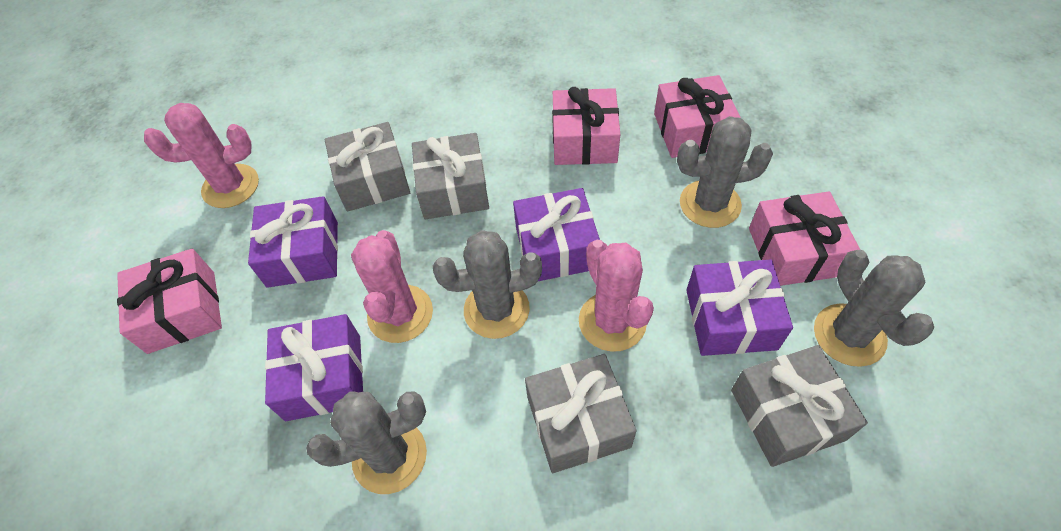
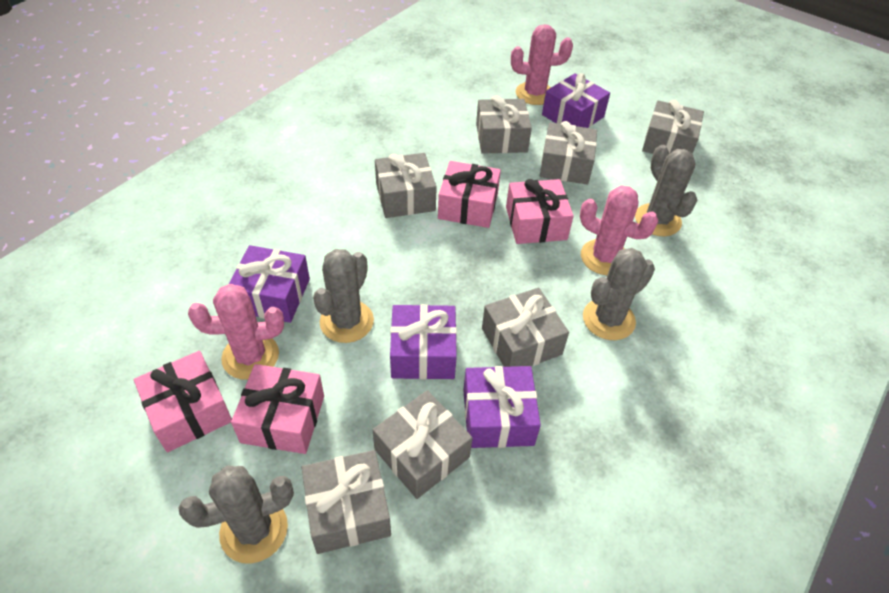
grey gift: 4 -> 7

